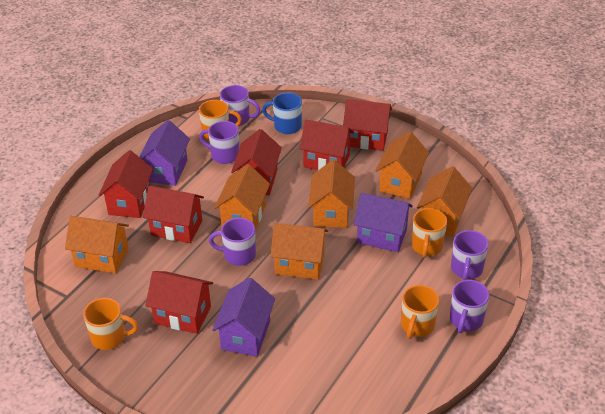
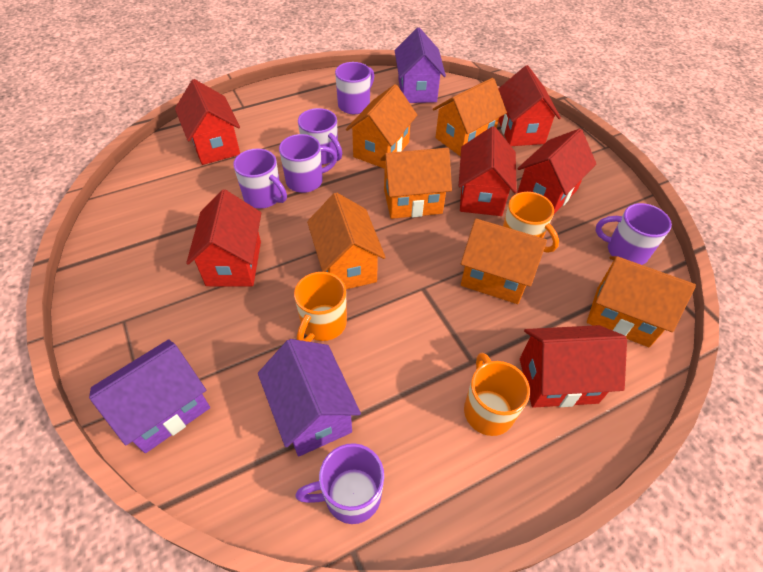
blue mug: 1 -> 0
orange mug: 4 -> 3
purple mug: 5 -> 6

